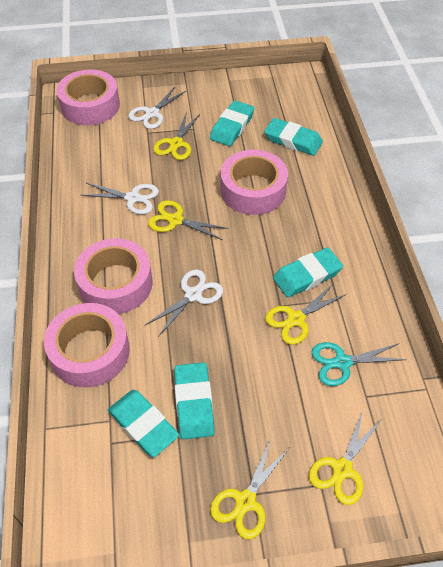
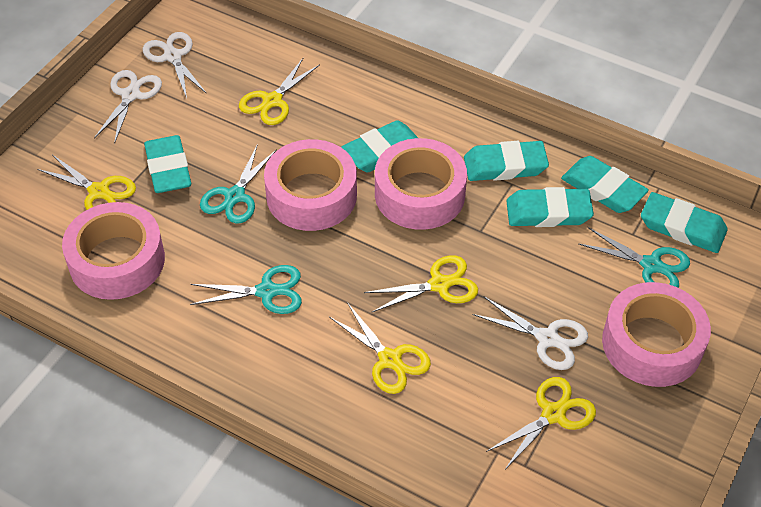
turquoise eraser: 5 -> 6
turquoise scissors: 1 -> 3

